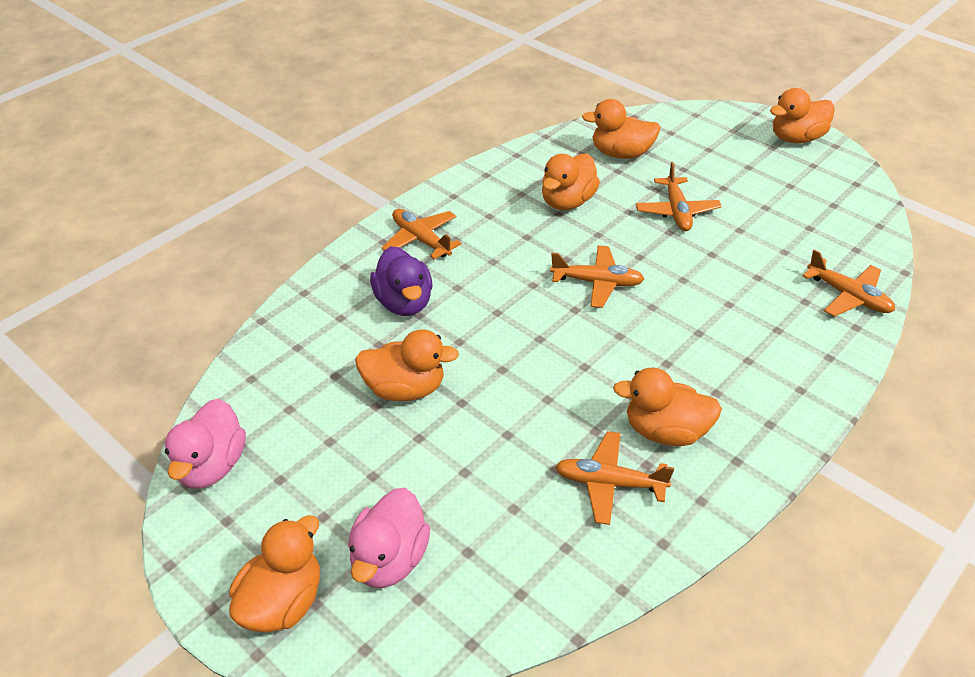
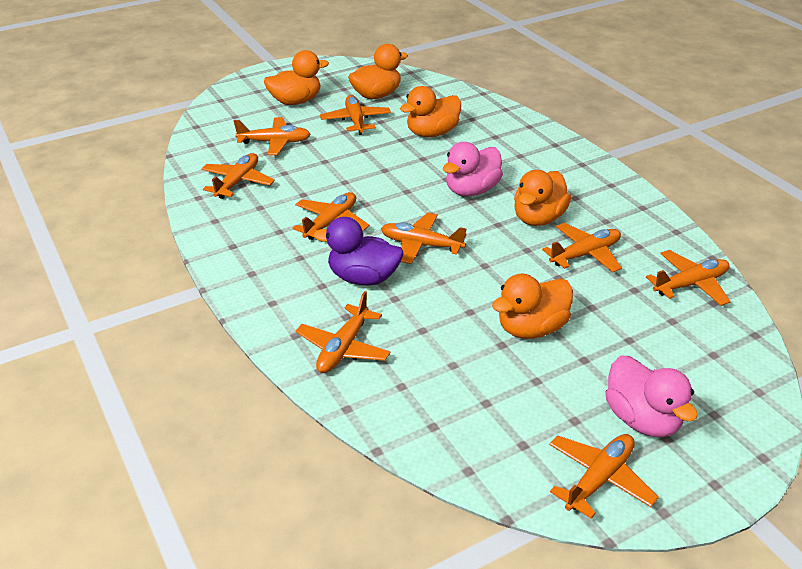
orange duck: 6 -> 5
orange plane: 5 -> 9

